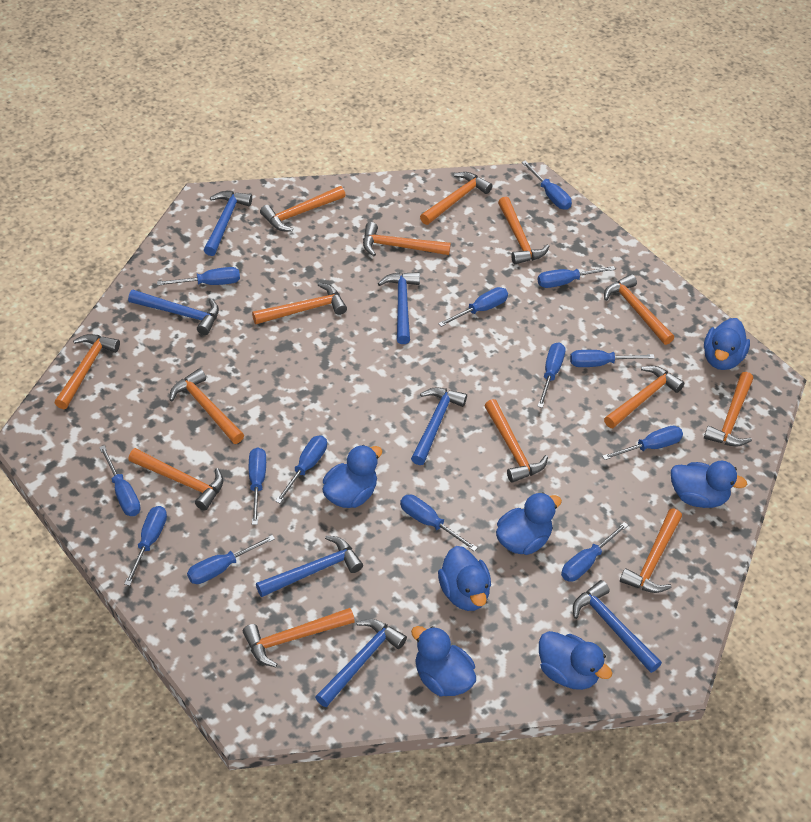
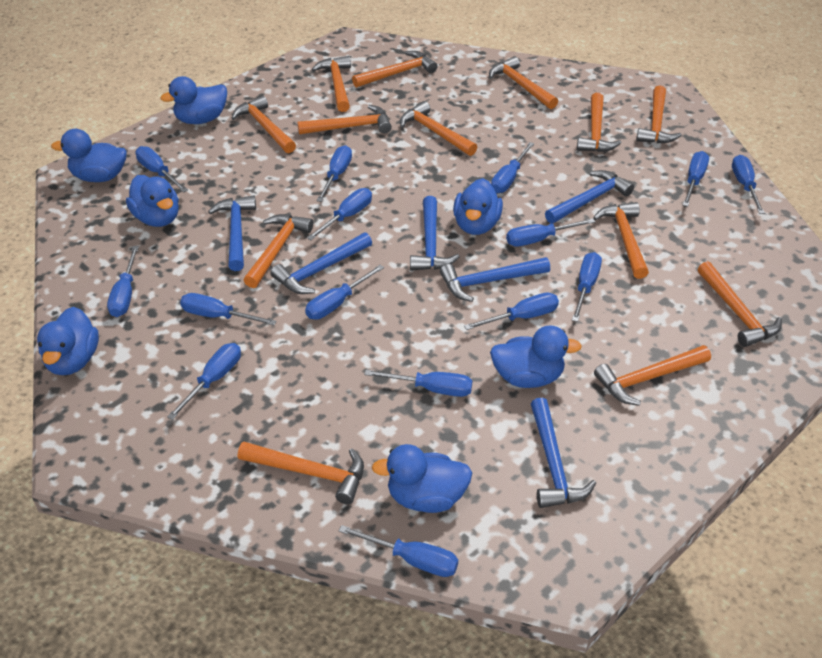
blue hammer: 7 -> 6
blue screwdriver: 14 -> 15
orange hammer: 14 -> 13

